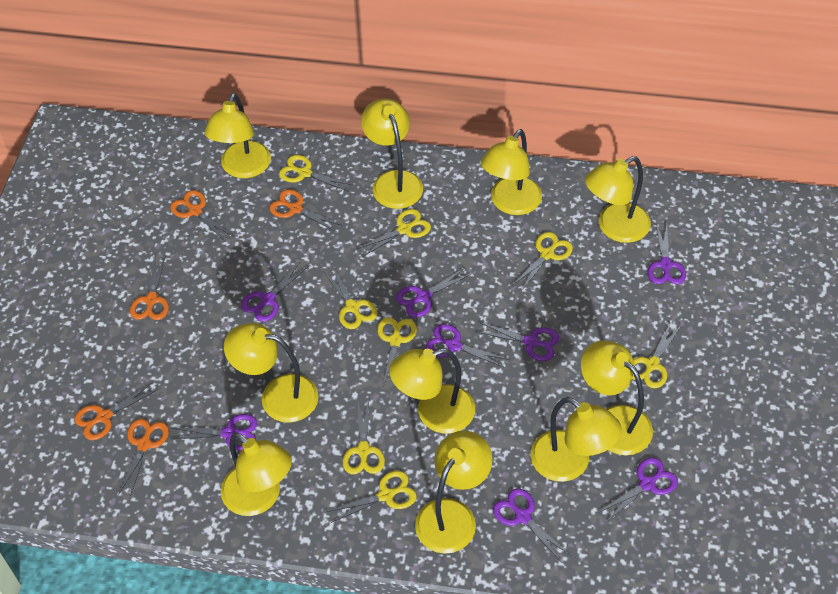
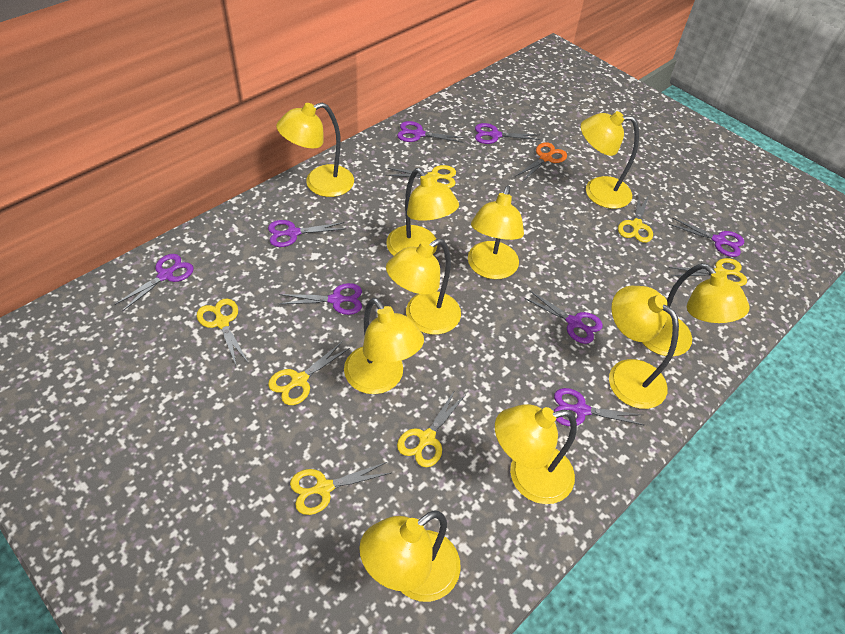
orange scissors: 5 -> 1
yellow scissors: 8 -> 7

